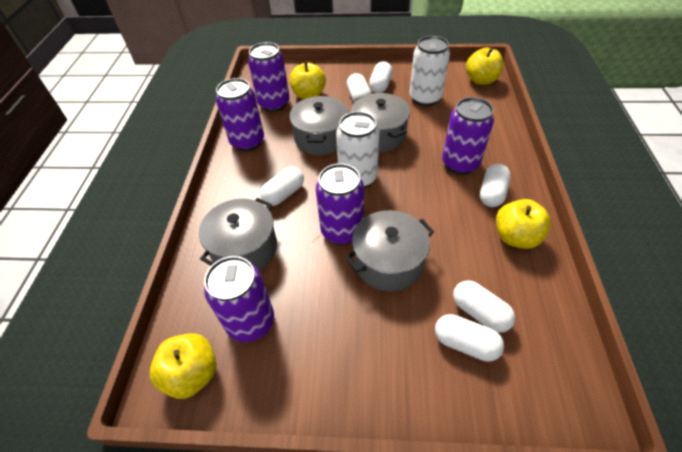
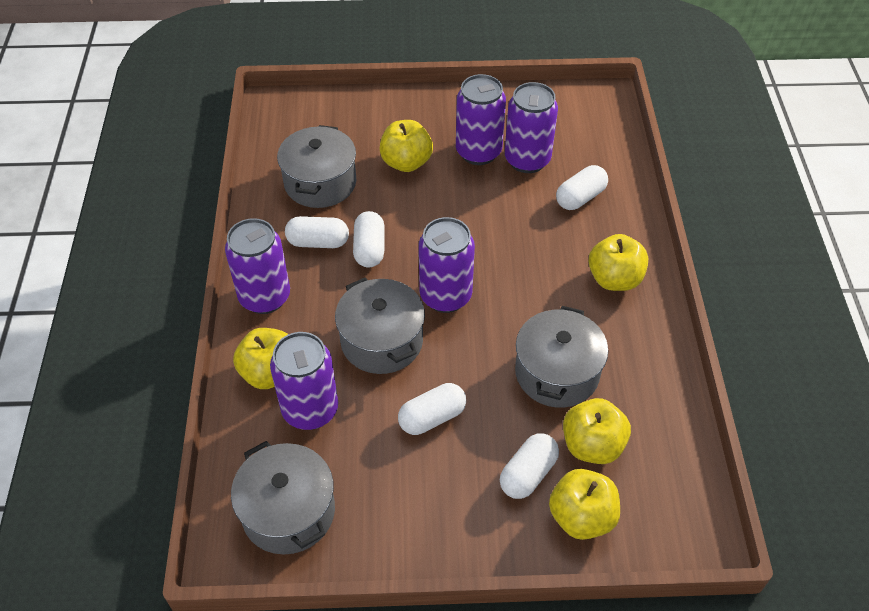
white can: 2 -> 0
white capsule: 6 -> 5
yellow apple: 4 -> 5

